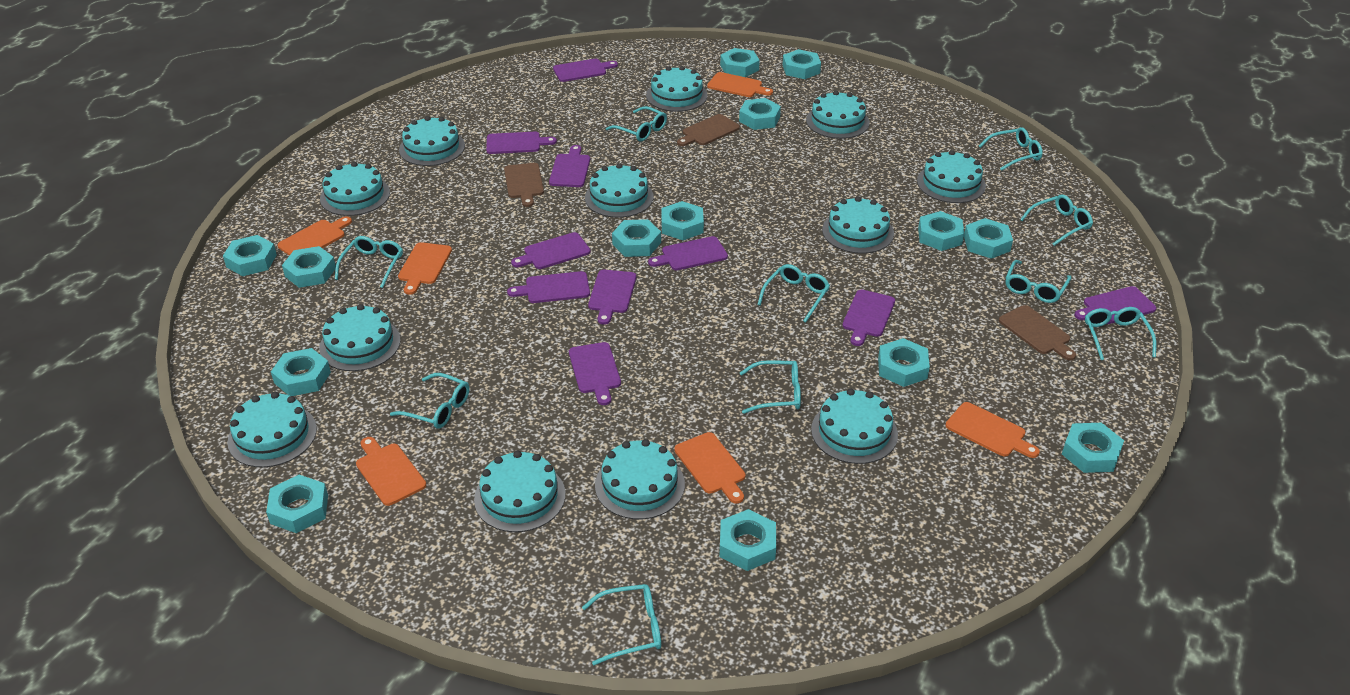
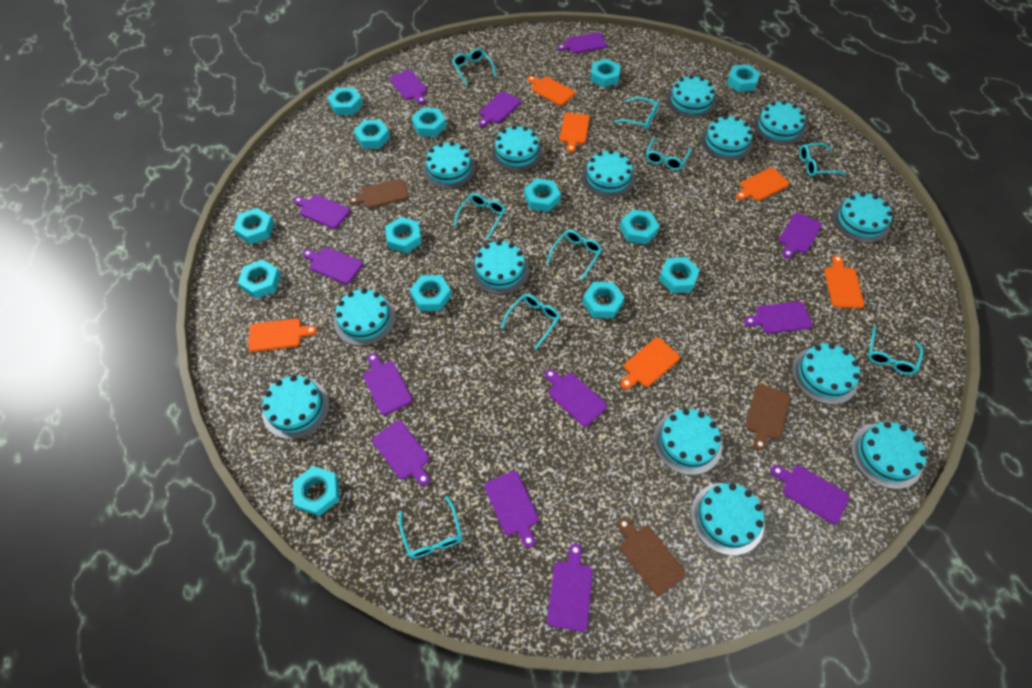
purple cutting board: 10 -> 13
turquoise cake: 12 -> 14
turquoise glasses: 10 -> 9

